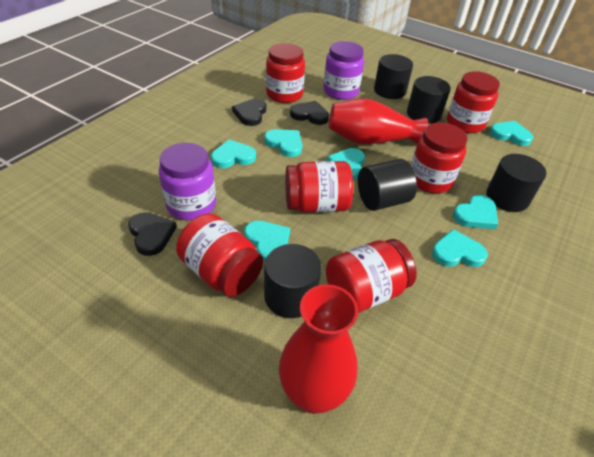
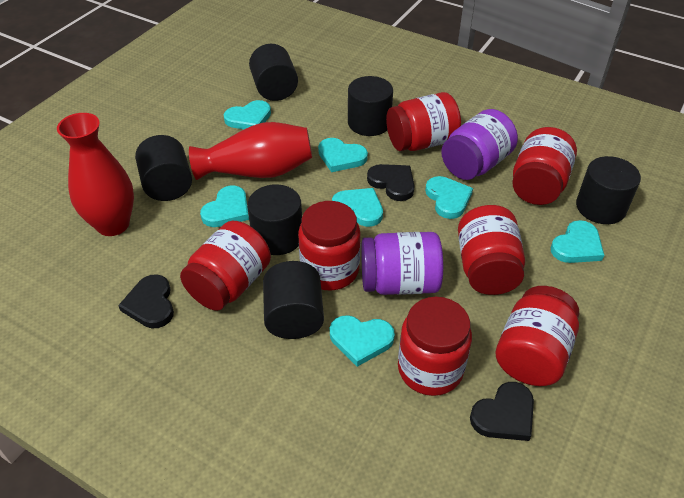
black cylinder: 5 -> 6
red jar: 6 -> 7

